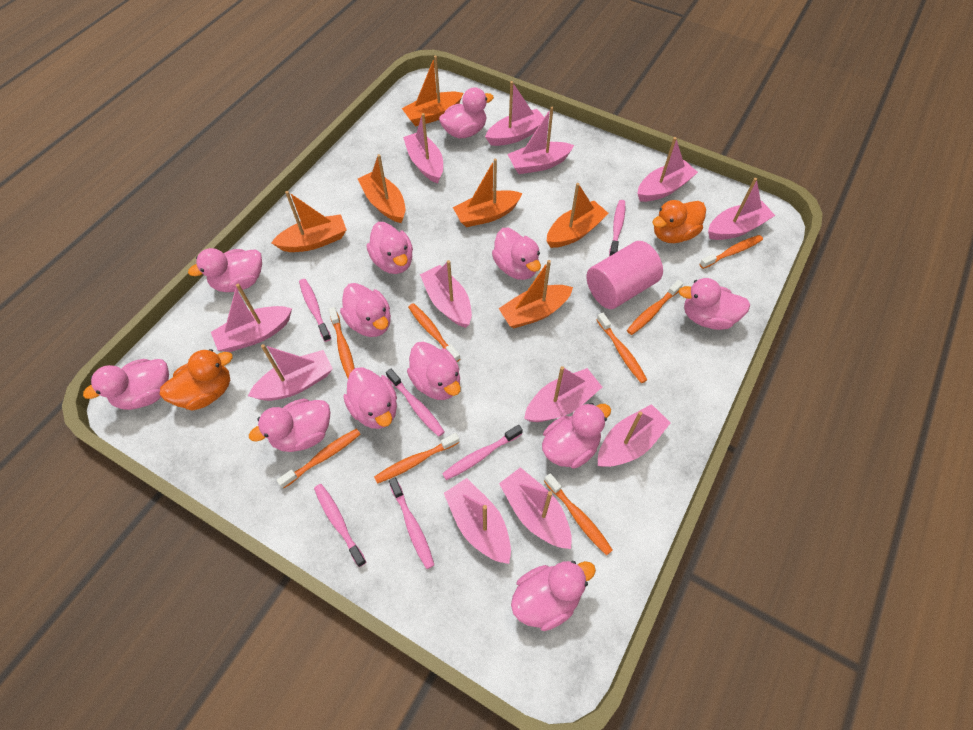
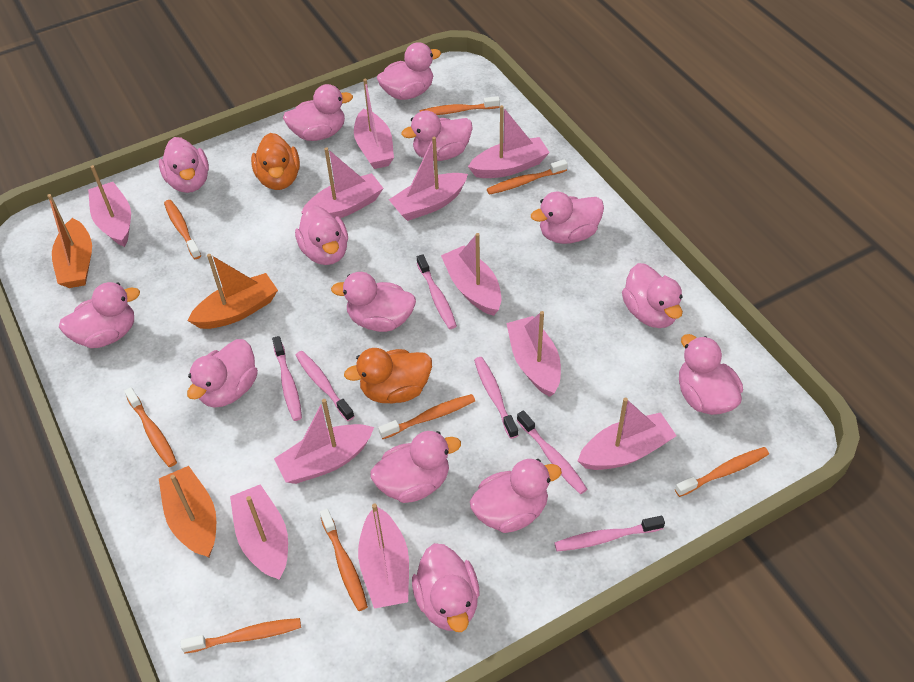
orange boat: 6 -> 3
pink boat: 12 -> 11
pink cylinder: 1 -> 0
pink duck: 12 -> 14

